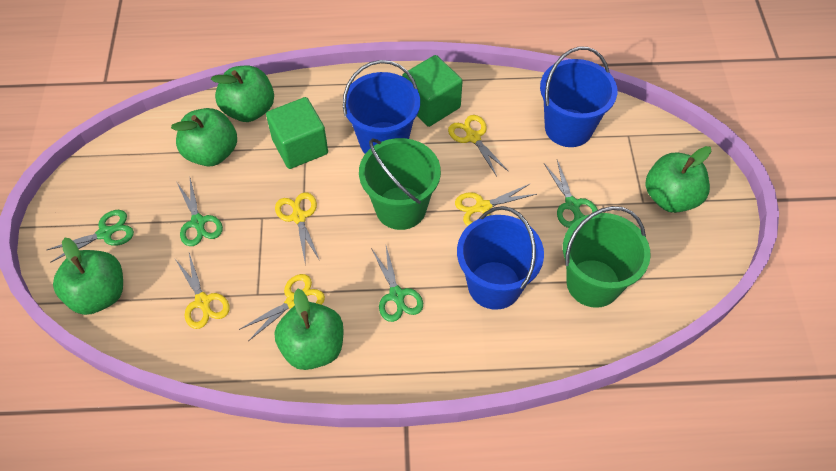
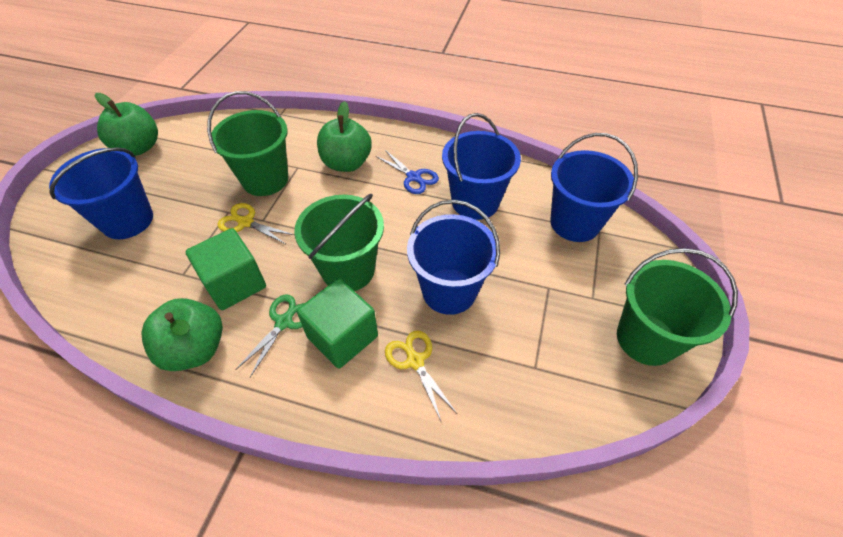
blue bucket: 3 -> 4
blue scissors: 0 -> 1
green apple: 5 -> 3
green bucket: 2 -> 3
green scissors: 4 -> 1
yellow scissors: 5 -> 2

